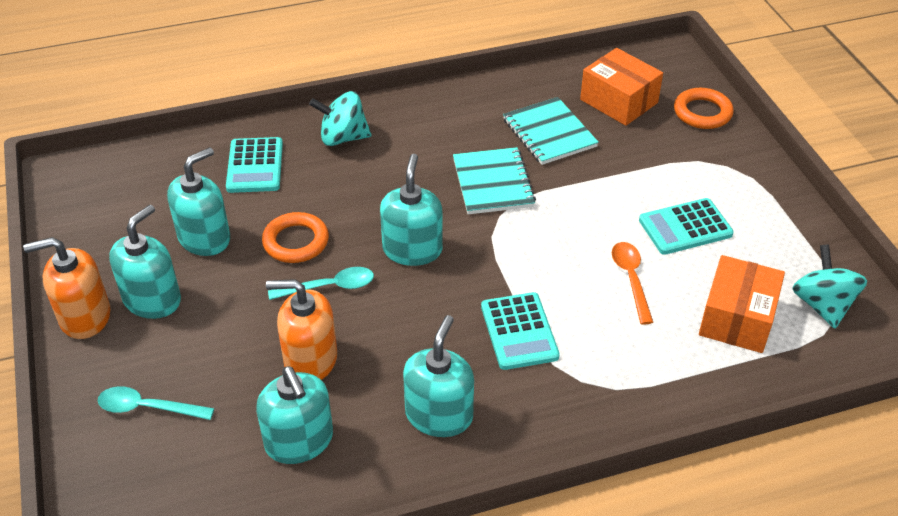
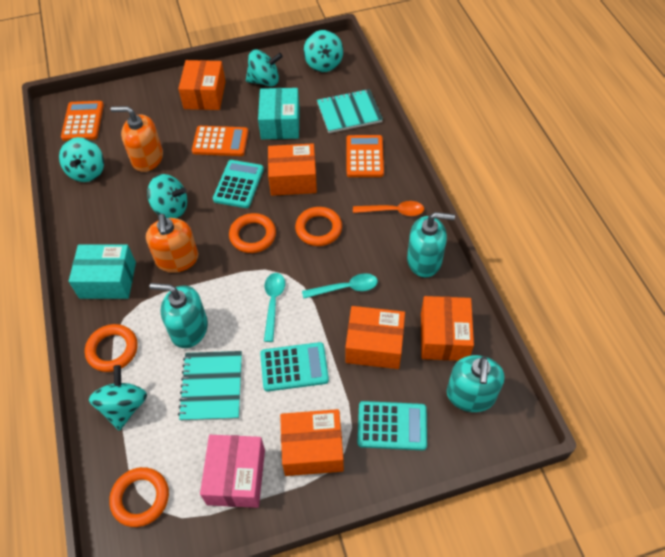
orange box: 2 -> 5
orange calculator: 0 -> 3
orange ring: 2 -> 4
pink box: 0 -> 1
turquoise box: 0 -> 2
turquoise soap dispenser: 5 -> 3
turquoise spinning top: 2 -> 5

